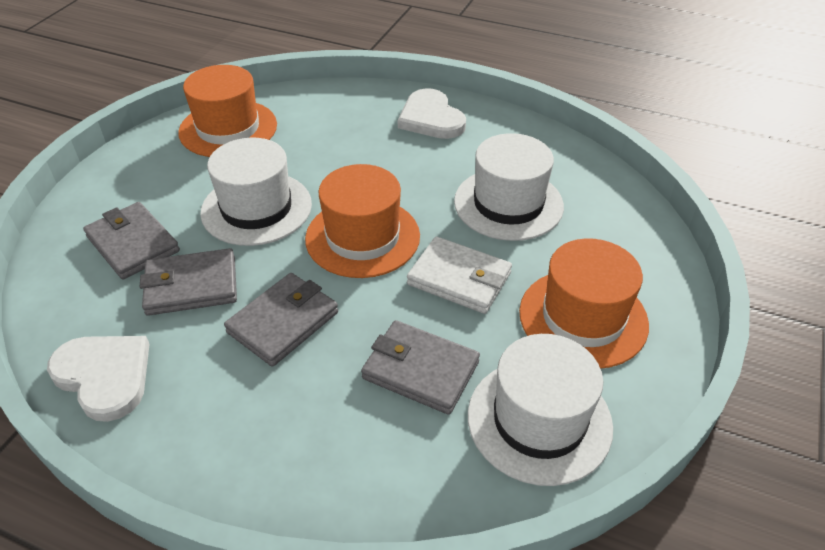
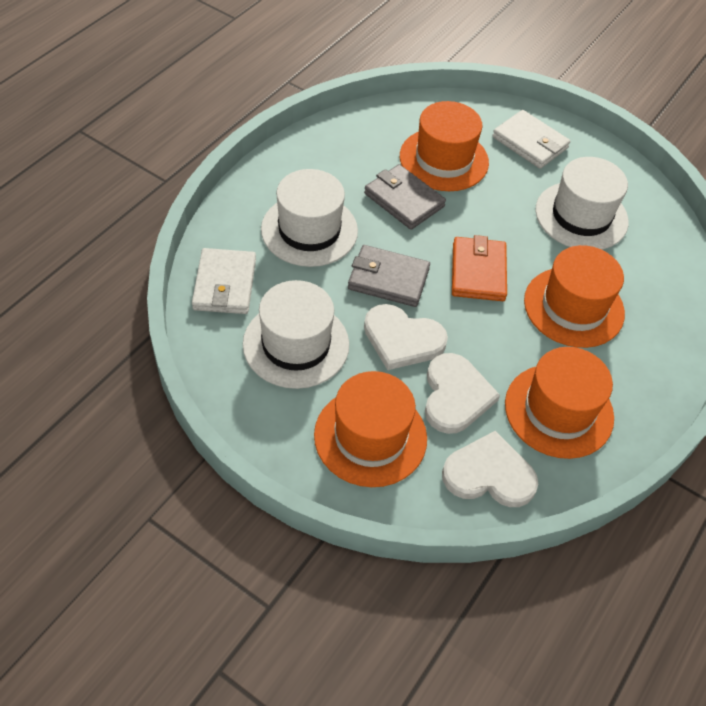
grey wallet: 4 -> 2
orange hat: 3 -> 4
orange wallet: 0 -> 1
white heart: 2 -> 3
white wallet: 1 -> 2

